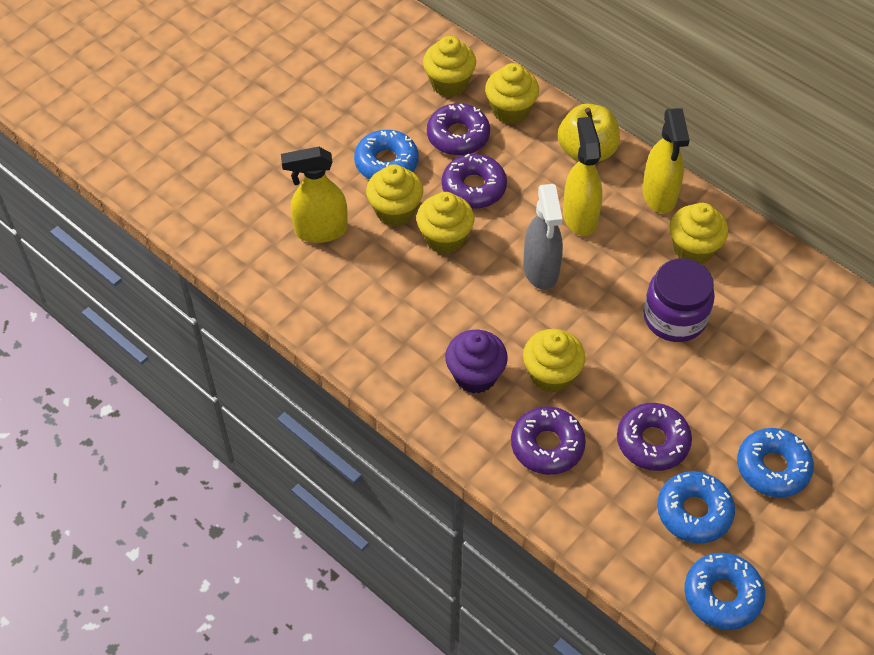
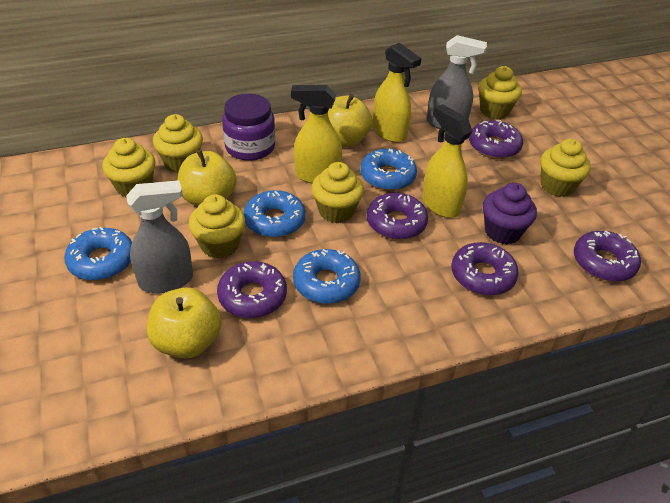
grey spray bottle: 1 -> 2
purple donut: 4 -> 5
yellow apple: 1 -> 3

